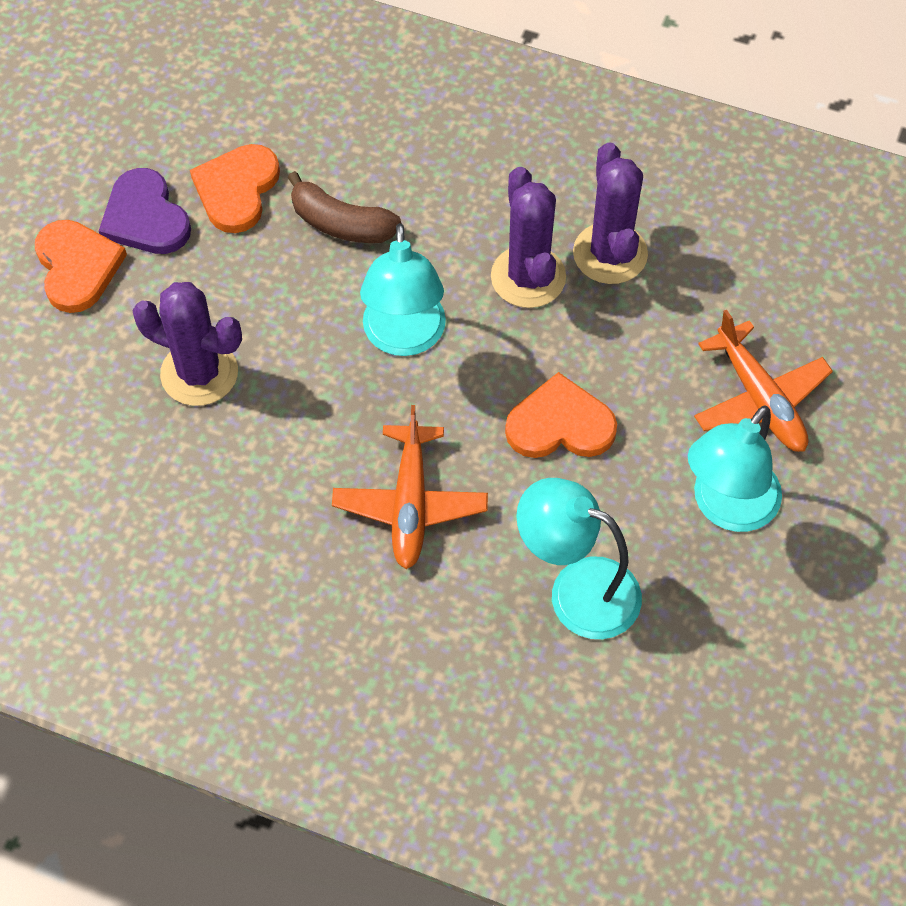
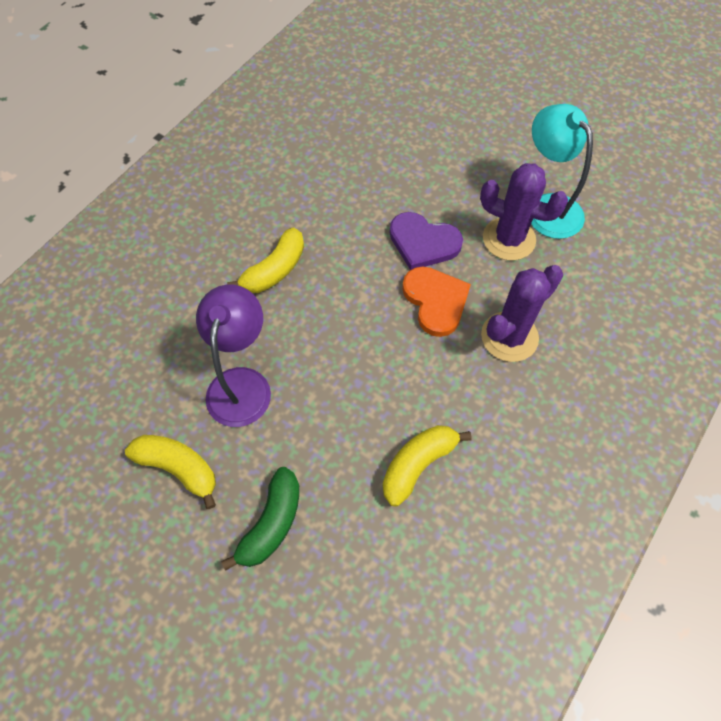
brown banana: 1 -> 0
green banana: 0 -> 1
orange heart: 3 -> 1
orange plane: 2 -> 0
purple cactus: 3 -> 2
purple lamp: 0 -> 1
turquoise lamp: 3 -> 1
yellow banana: 0 -> 3

